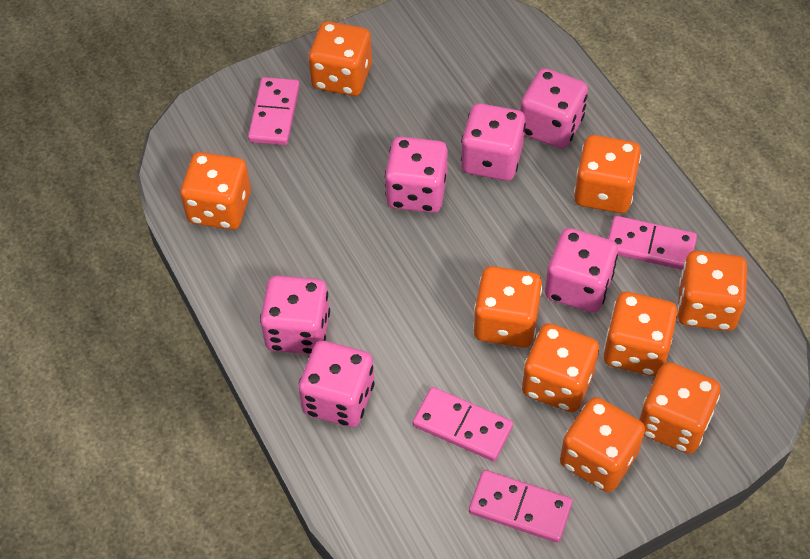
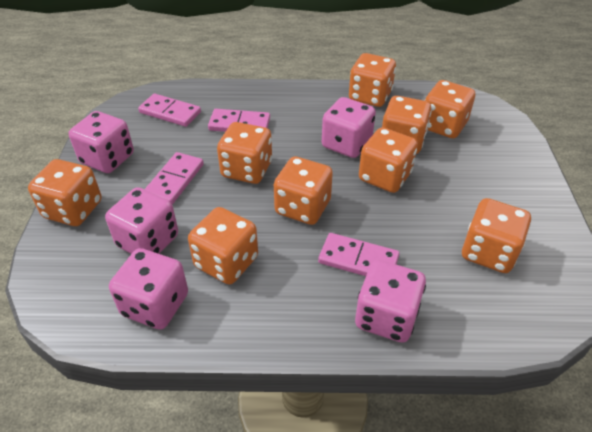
pink dice: 6 -> 5

